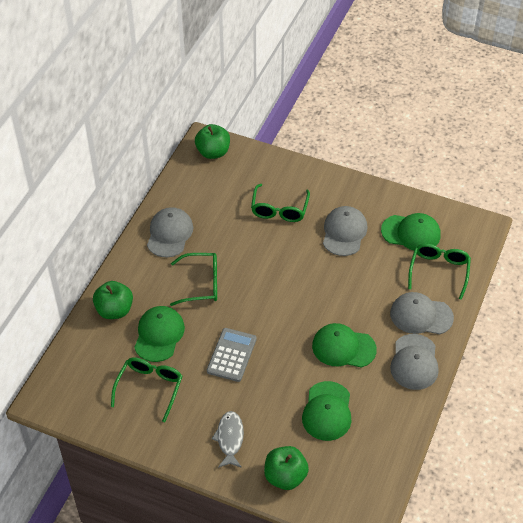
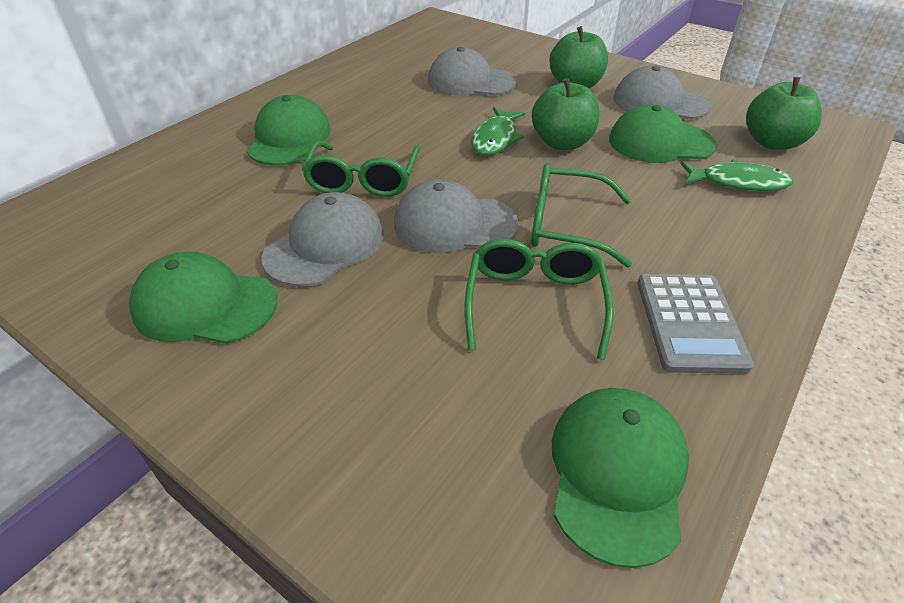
green fish: 0 -> 2
green glasses: 4 -> 3
grey fish: 1 -> 0

